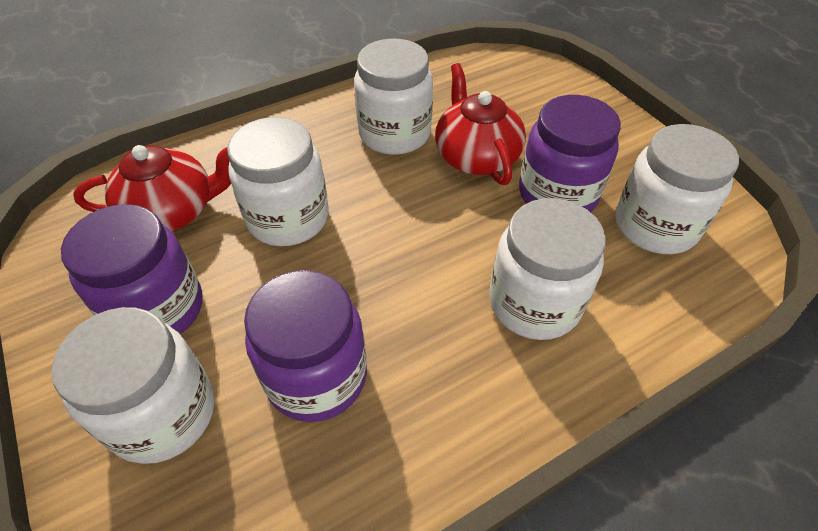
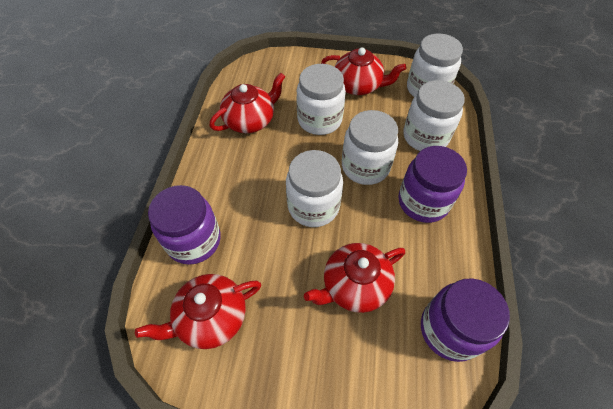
red teapot: 2 -> 4

